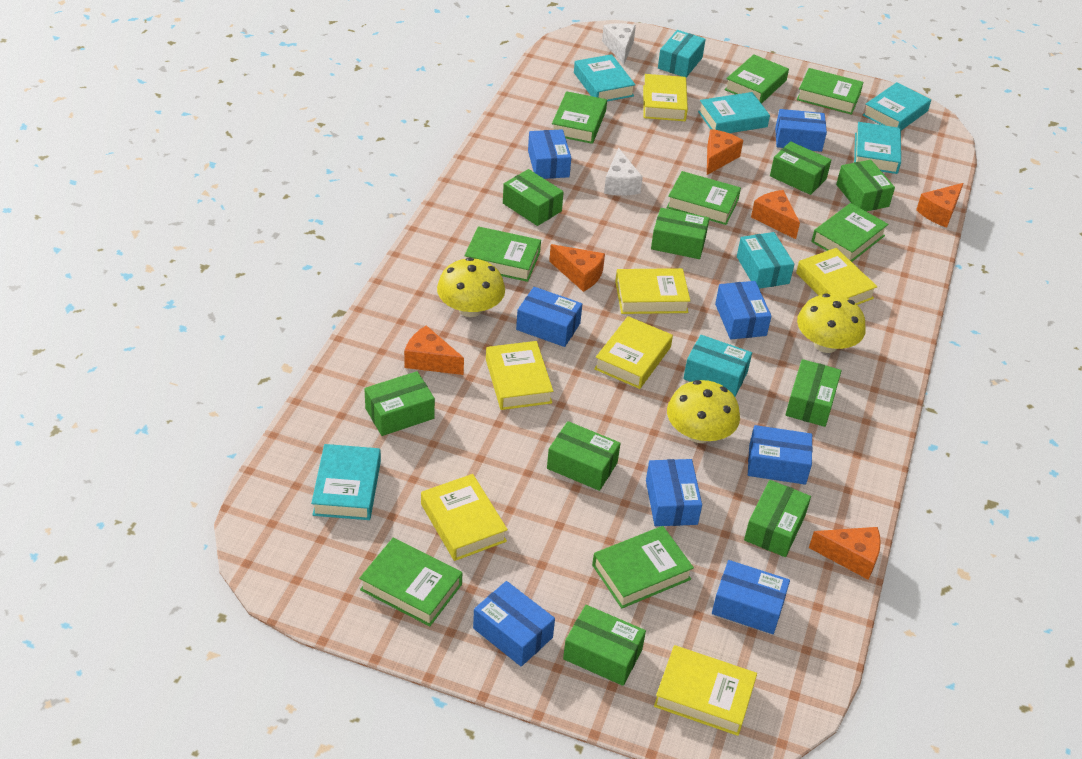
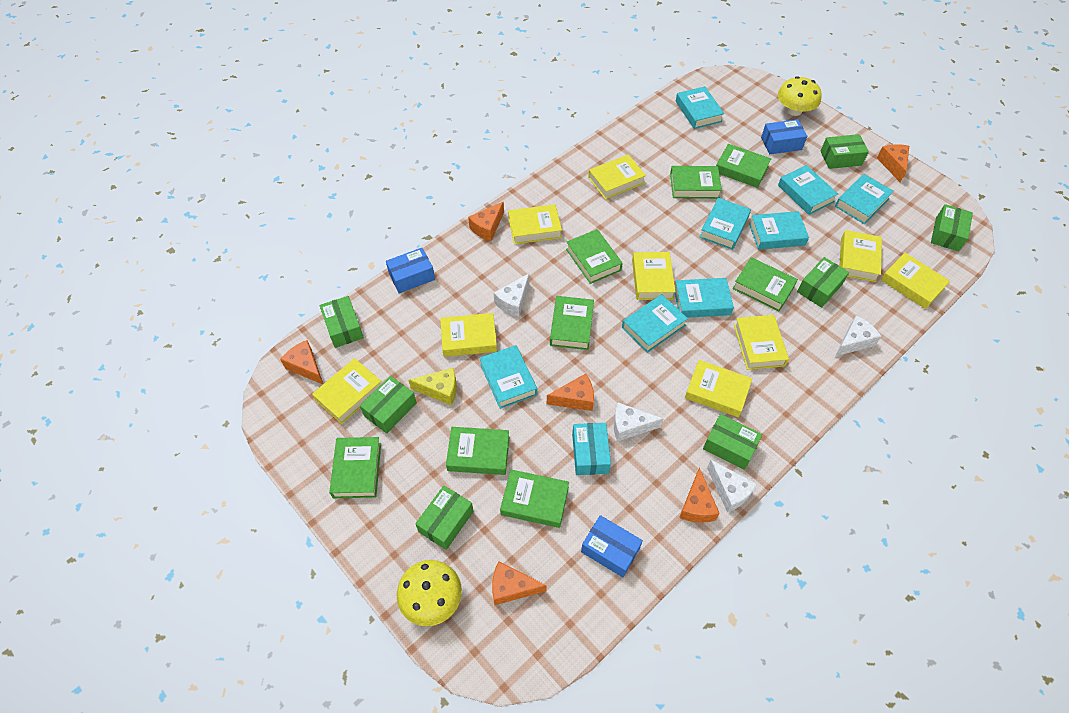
blue box: 8 -> 3
green box: 9 -> 7
turquoise book: 5 -> 8
turquoise box: 3 -> 1
white cheese: 2 -> 4
yellow book: 7 -> 9
yellow cheese: 0 -> 1
yellow mushroom: 3 -> 2

